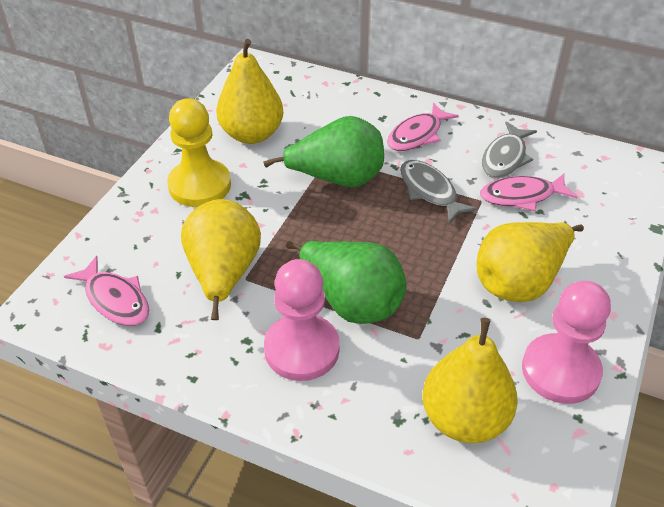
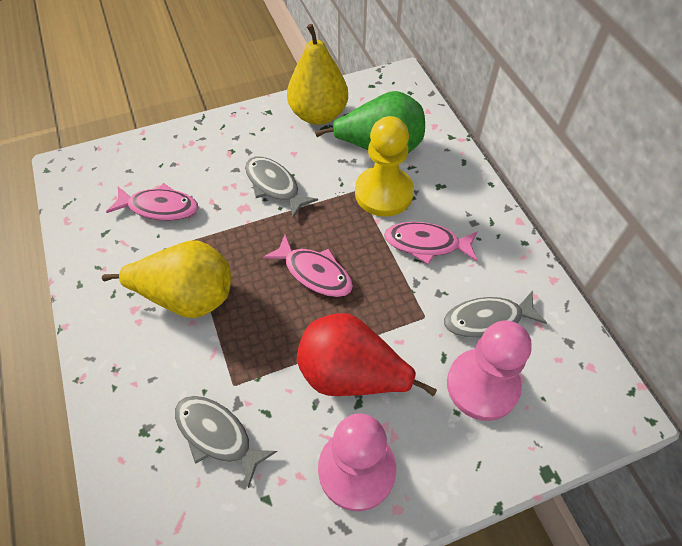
green pear: 2 -> 1
grey fish: 2 -> 3
red pear: 0 -> 1
yellow pear: 4 -> 2

